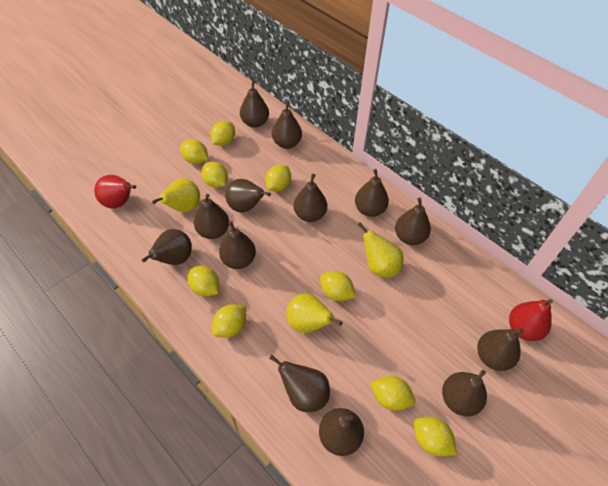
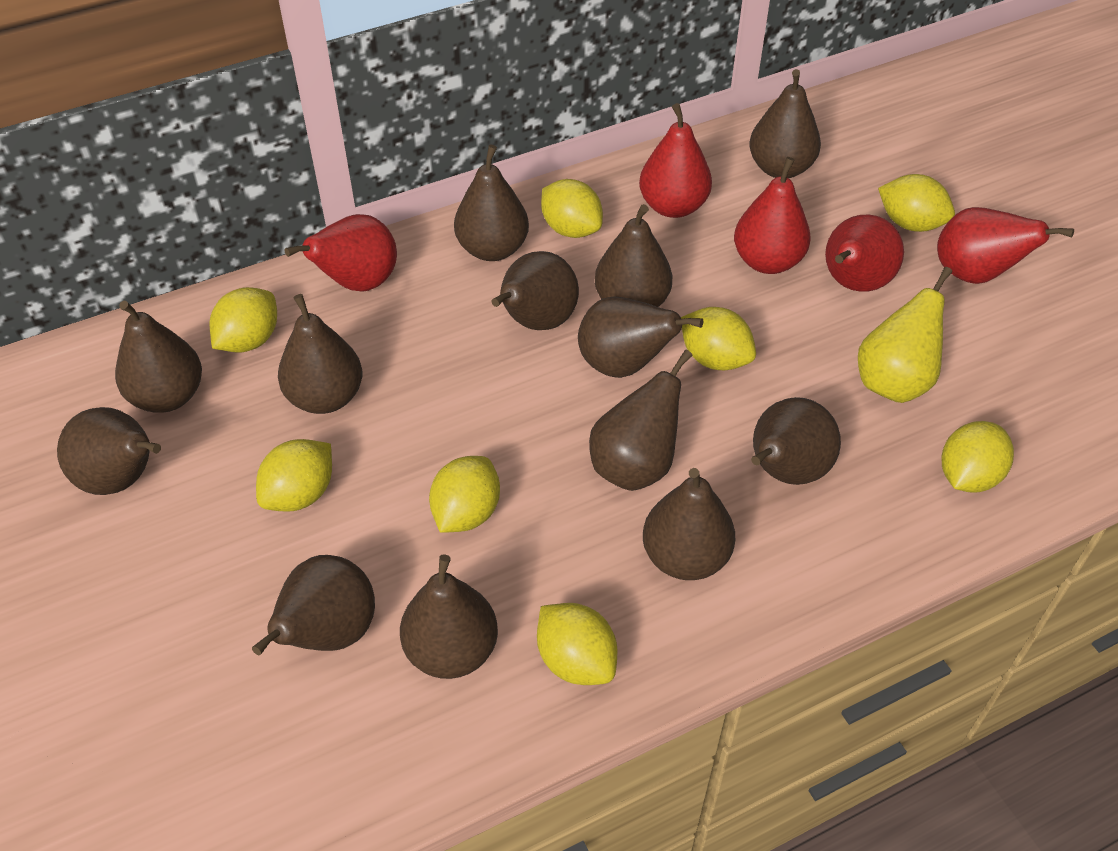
red pear: 2 -> 5
yellow lemon: 9 -> 8
yellow pear: 3 -> 1

